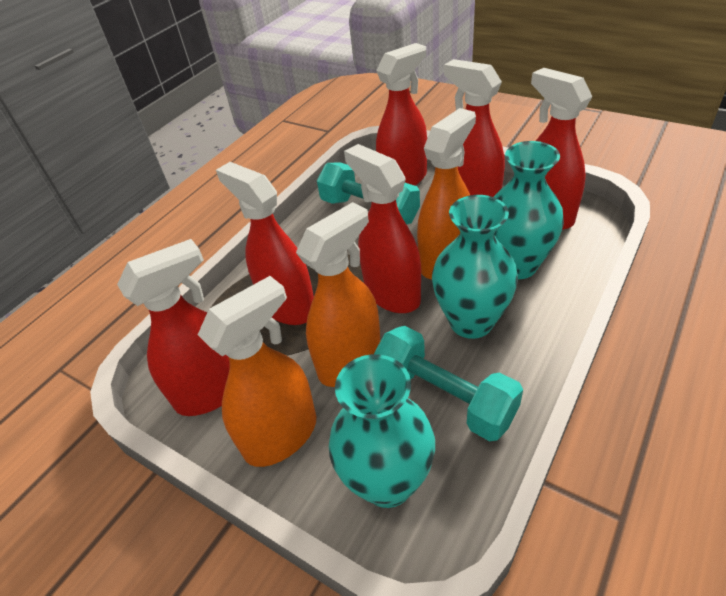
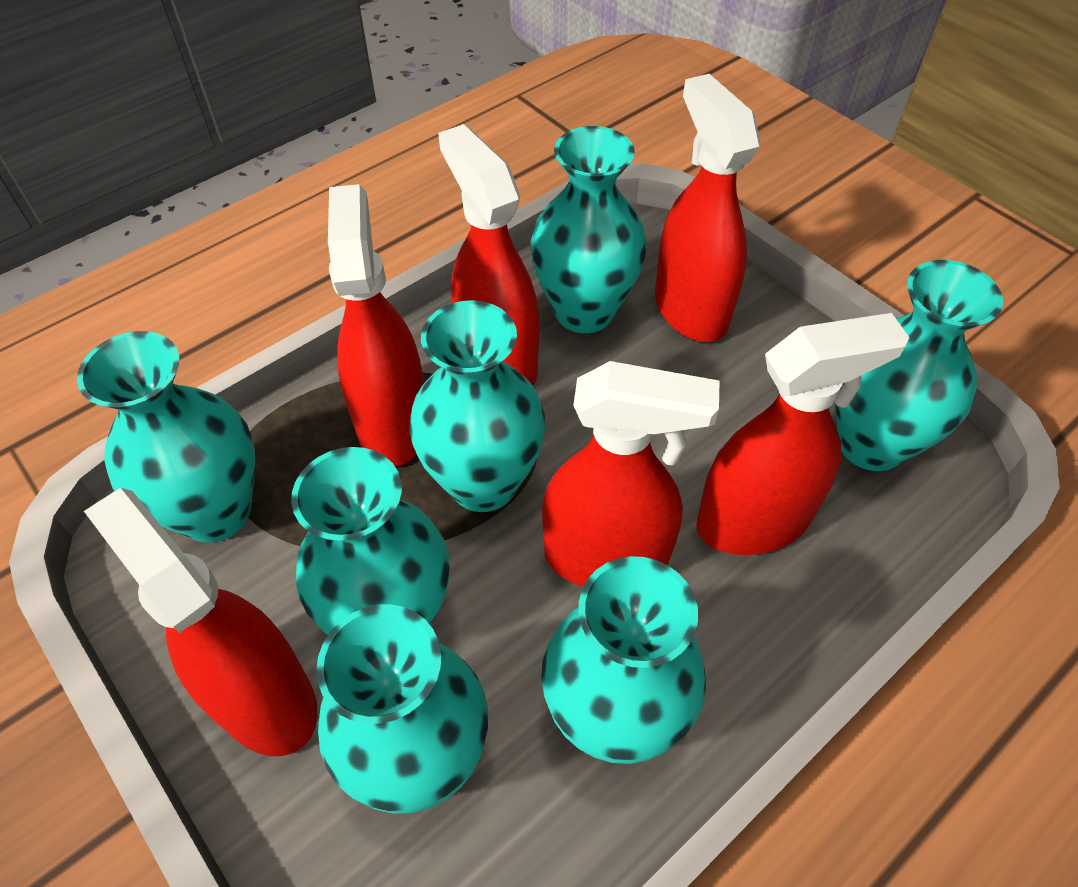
orange spray bottle: 3 -> 0
turquoise dumbbell: 2 -> 0
turquoise vase: 3 -> 7

